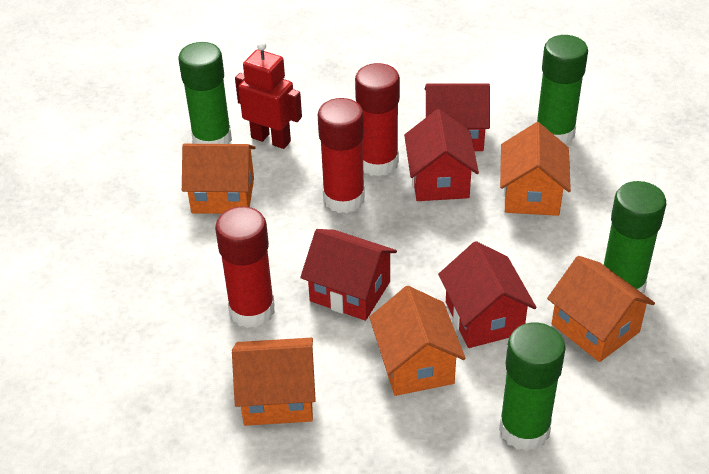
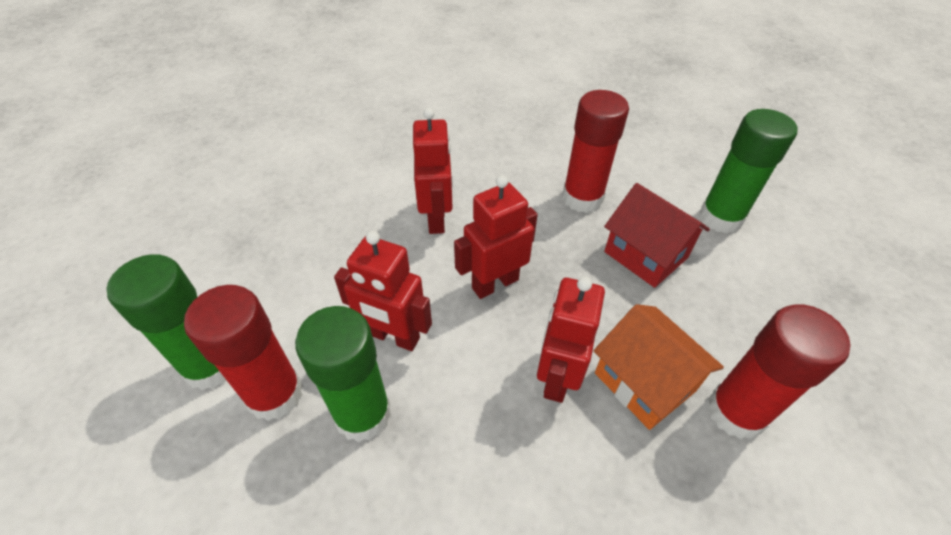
green glue stick: 4 -> 3
orange house: 5 -> 1
red house: 4 -> 1
red robot: 1 -> 4

